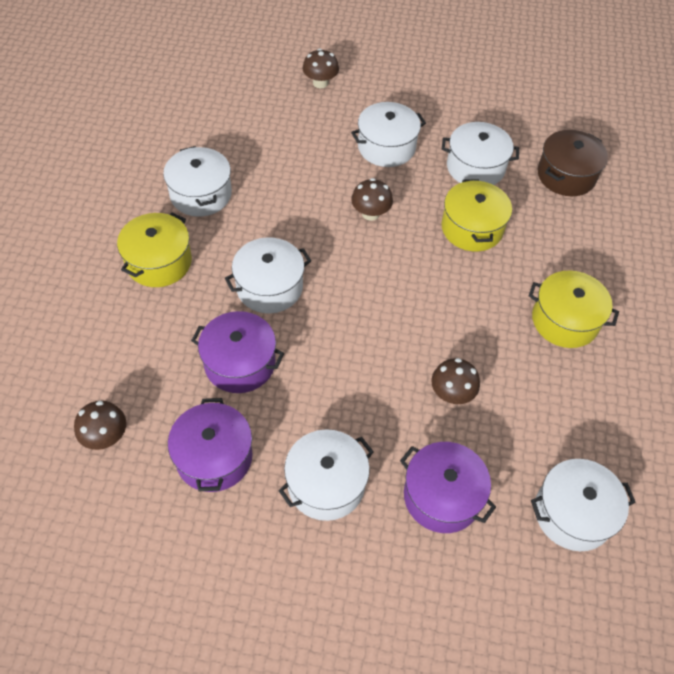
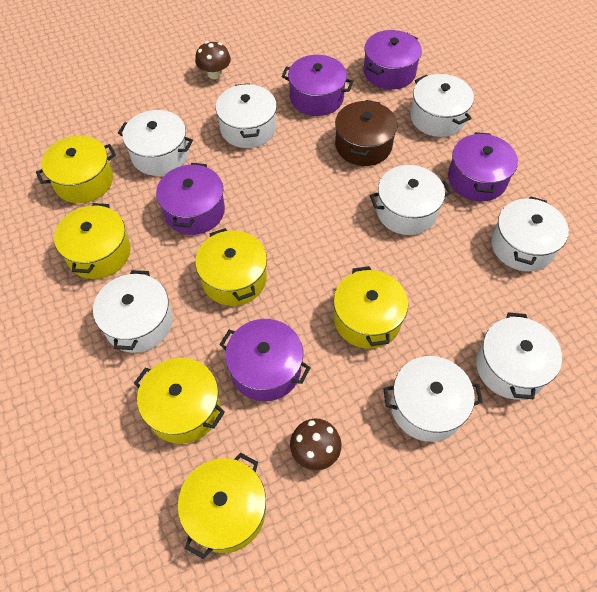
brown mushroom: 4 -> 2
purple pot: 3 -> 5
white pot: 6 -> 8
yellow pot: 3 -> 6

